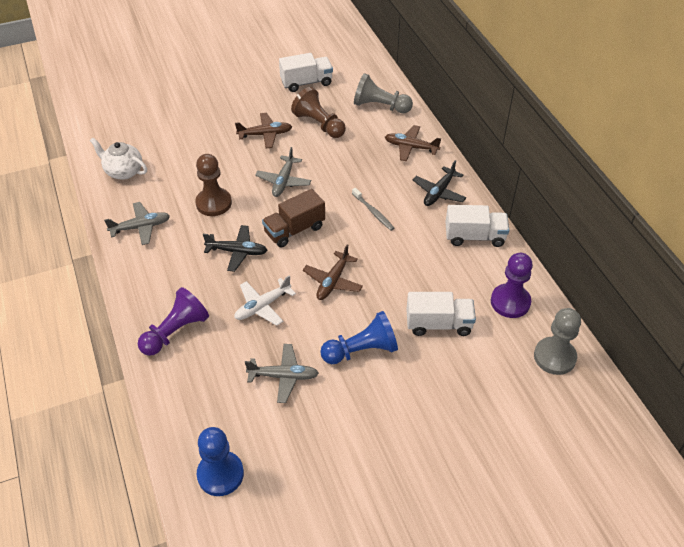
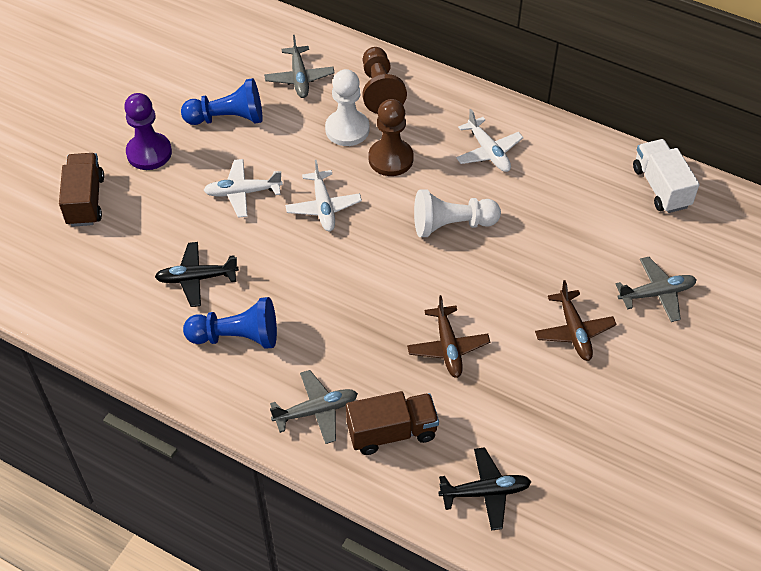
brown plane: 3 -> 2
brown truck: 1 -> 2
grey pawn: 2 -> 0
grey toothbrush: 1 -> 0
purple pawn: 2 -> 1
white pawn: 0 -> 2
white plane: 1 -> 3
white teapot: 1 -> 0
white truck: 3 -> 1

